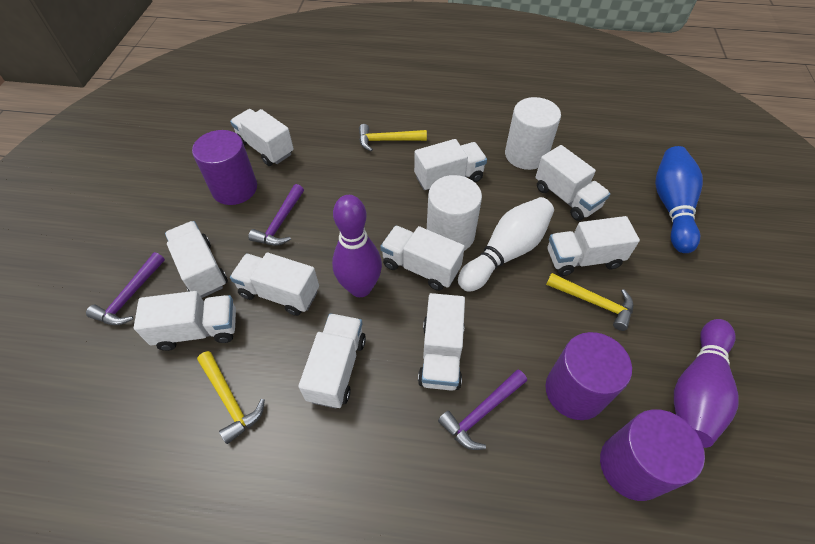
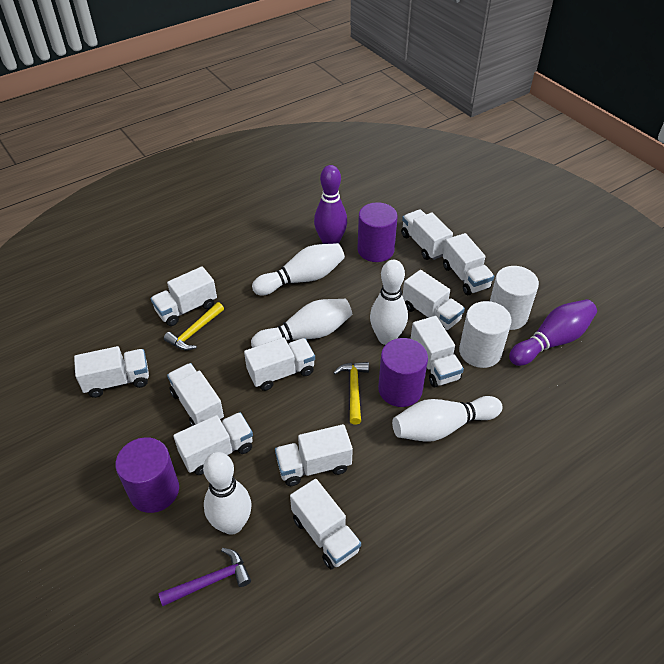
blue bowling pin: 1 -> 0
purple hammer: 3 -> 1
white bowling pin: 1 -> 5
white truck: 10 -> 11
yellow hammer: 3 -> 2

